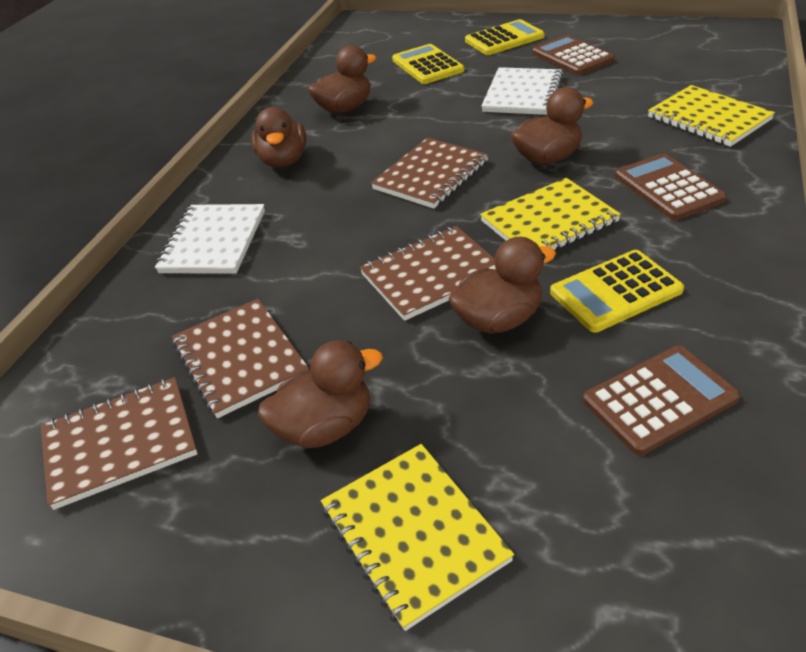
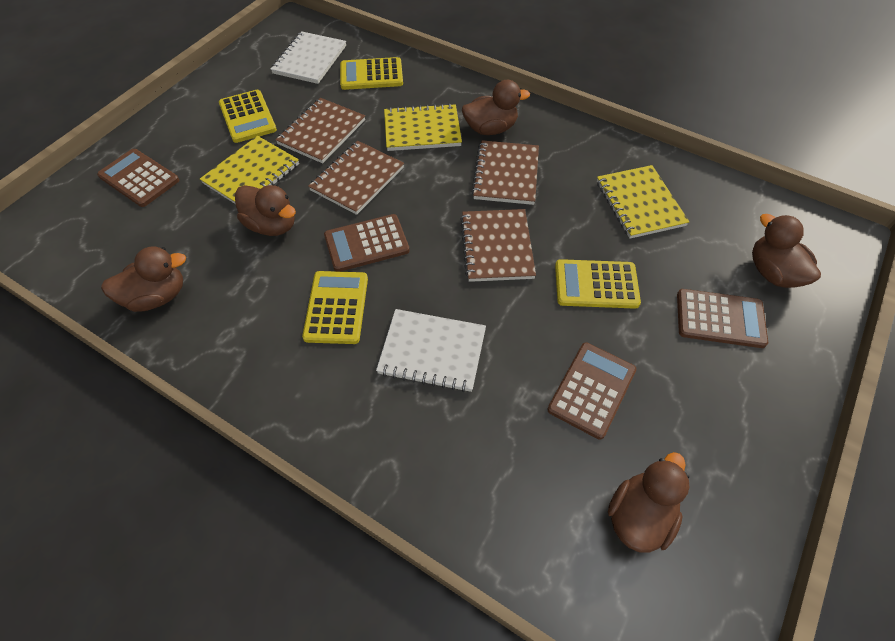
brown calculator: 3 -> 4
yellow calculator: 3 -> 4

